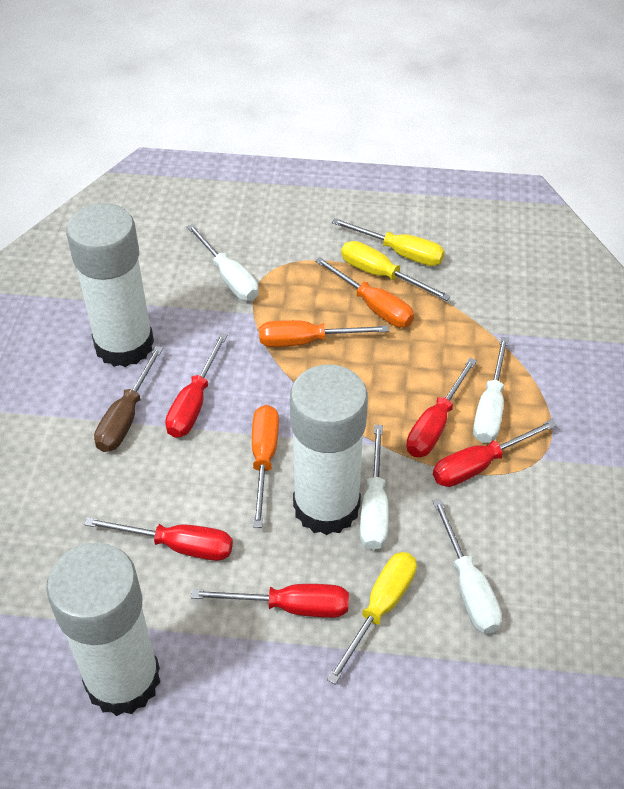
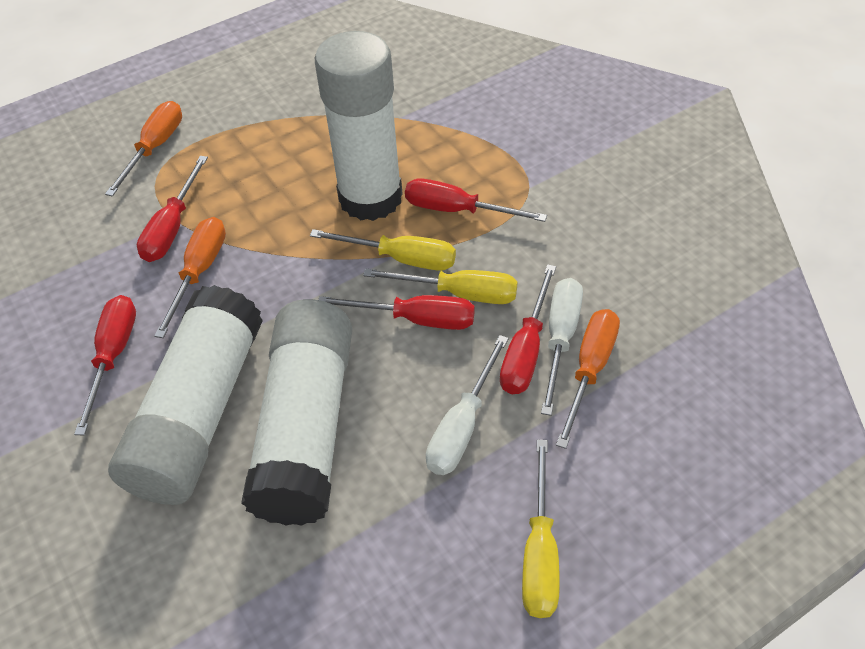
brown screwdriver: 1 -> 0
white screwdriver: 4 -> 2

